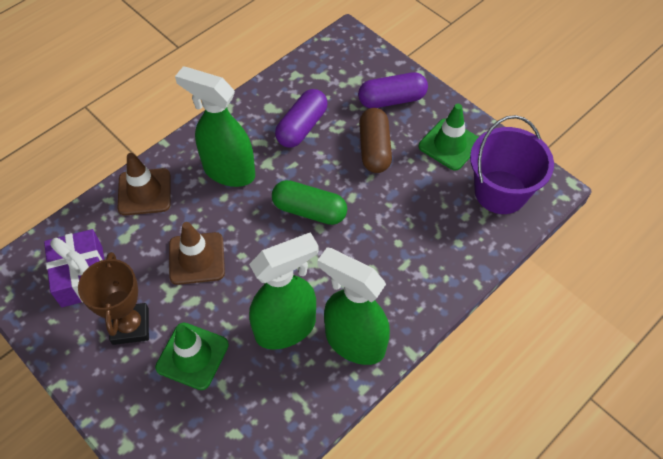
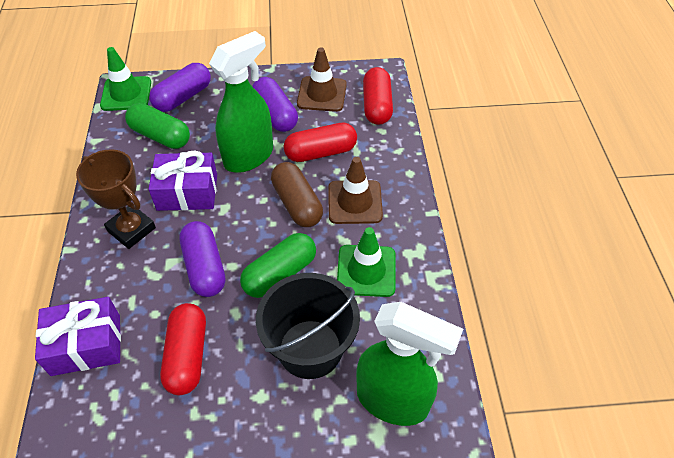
black bucket: 0 -> 1
green capsule: 1 -> 2
green spray bottle: 3 -> 2
purple bucket: 1 -> 0
purple capsule: 2 -> 3
purple gift: 1 -> 2
red capsule: 0 -> 3

